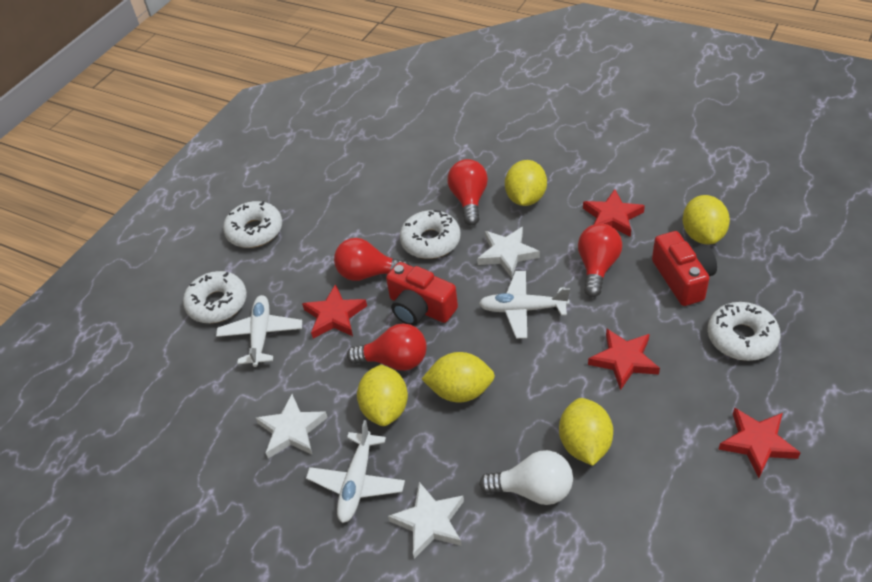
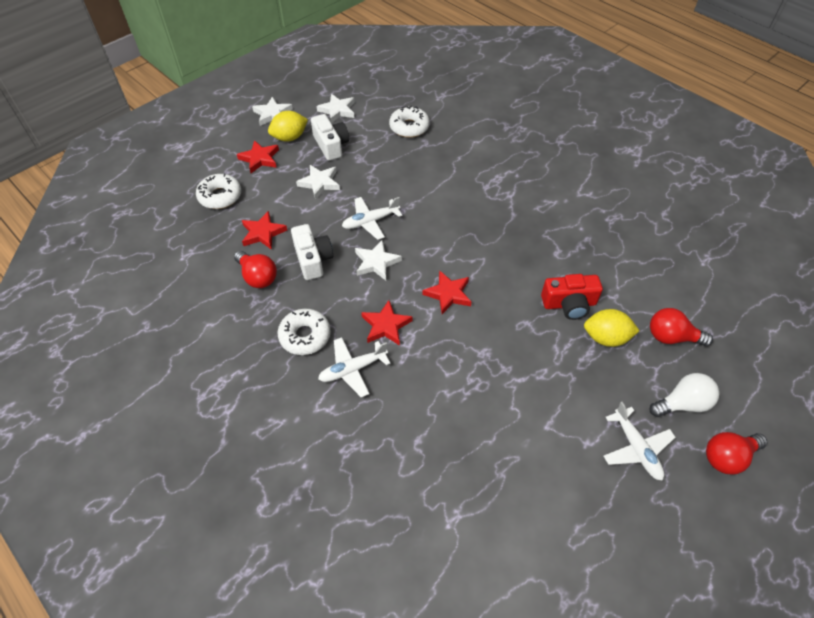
red camera: 2 -> 1
red light bulb: 4 -> 3
white camera: 0 -> 2
white donut: 4 -> 3
white star: 3 -> 4
yellow lemon: 5 -> 2

